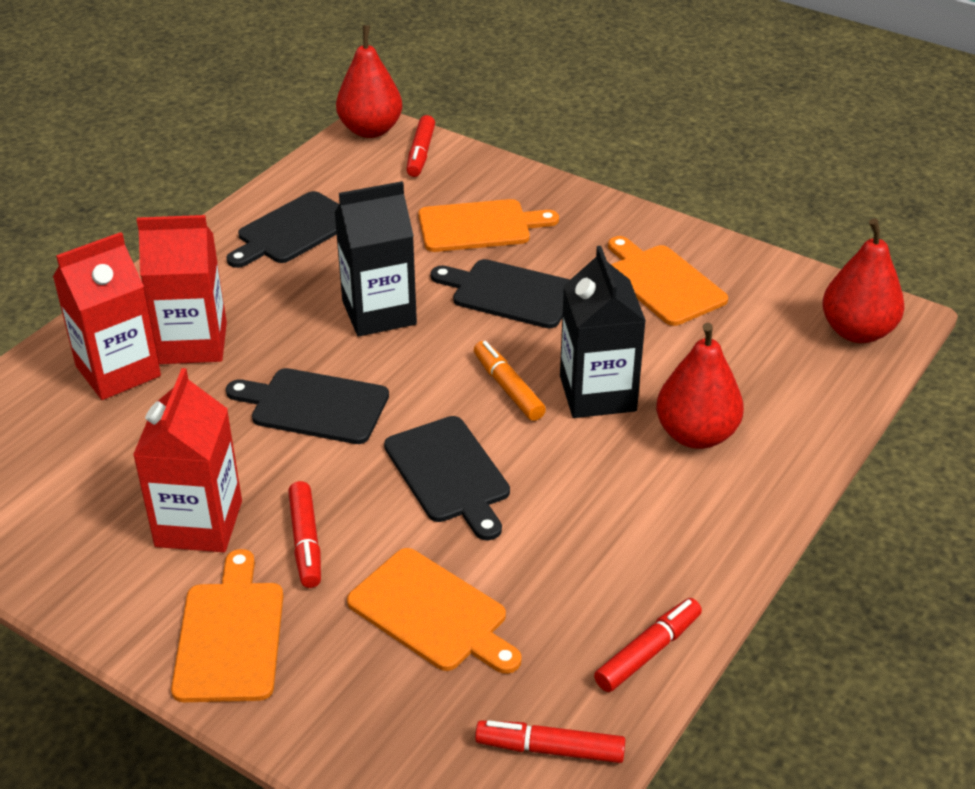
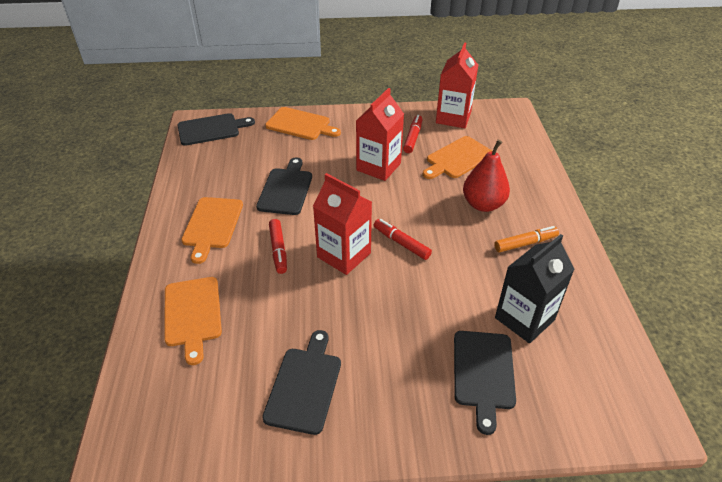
black carton: 2 -> 1
red marker: 4 -> 3
red pear: 3 -> 1

